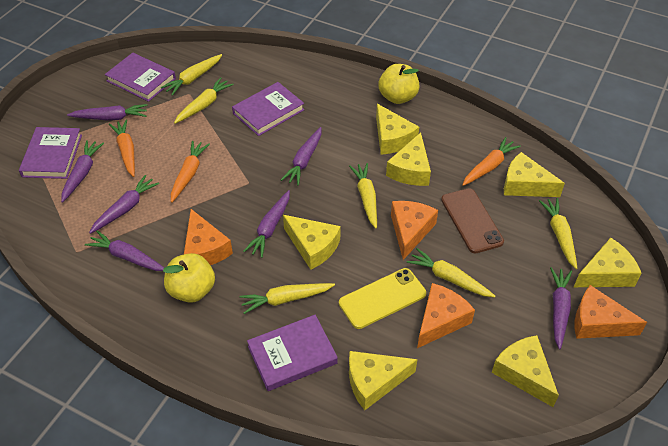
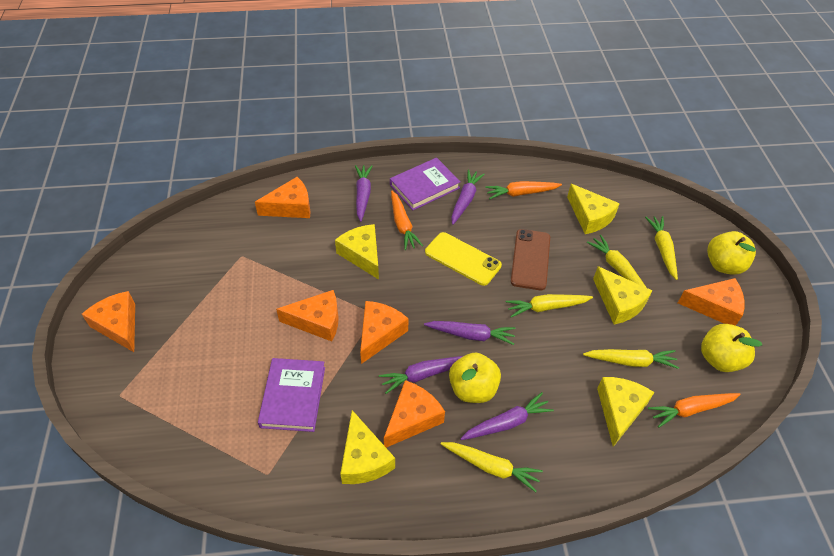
orange cheese: 4 -> 6
purple book: 4 -> 2
purple carrot: 7 -> 5
yellow apple: 2 -> 3
yellow carrot: 6 -> 5
yellow cheese: 7 -> 5

